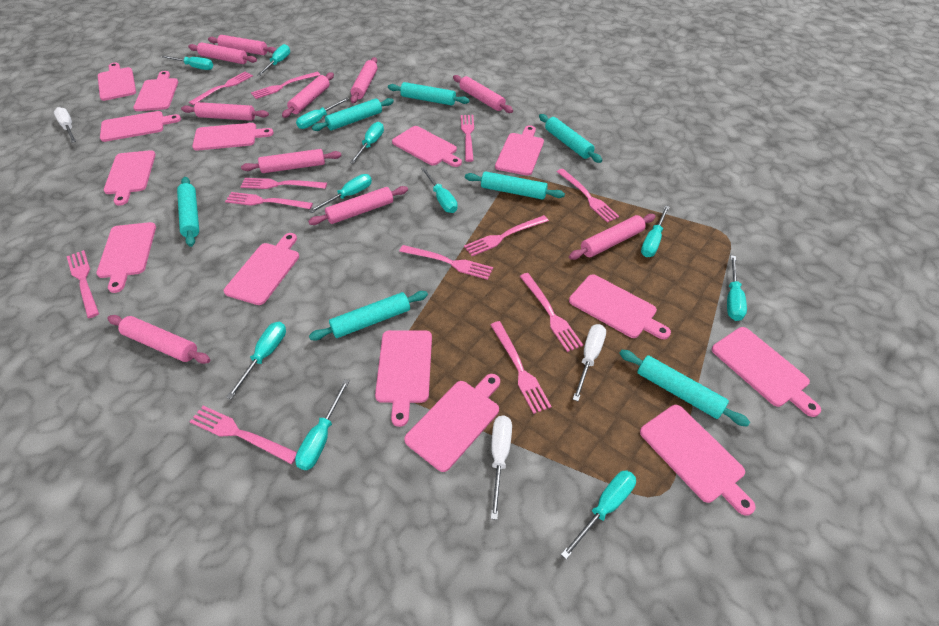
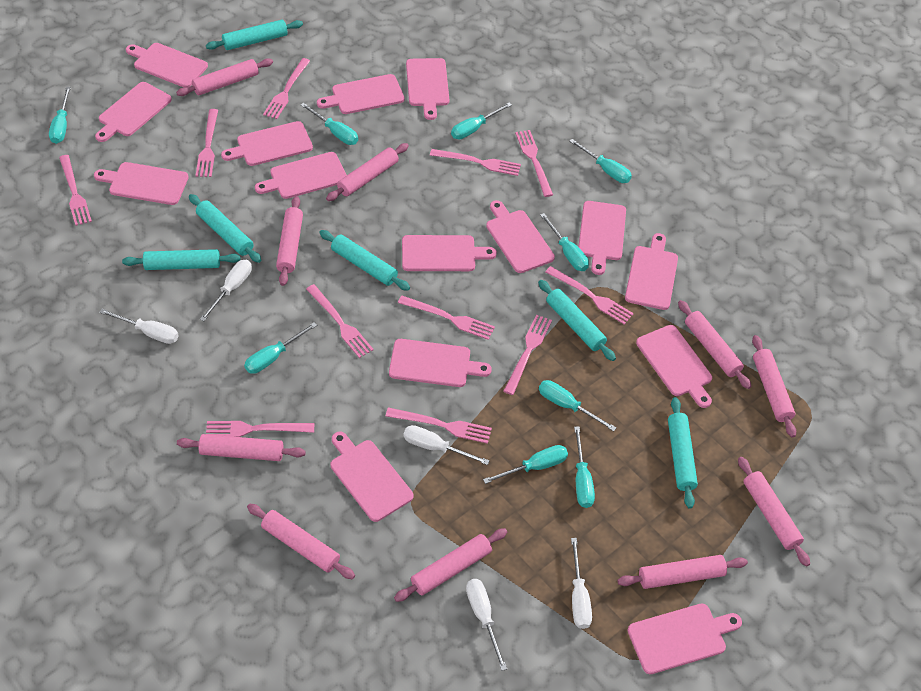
pink cutting board: 14 -> 15
pink fork: 12 -> 11
turquoise rolling pin: 7 -> 6
turquoise screwdriver: 11 -> 9
white screwdriver: 3 -> 5

